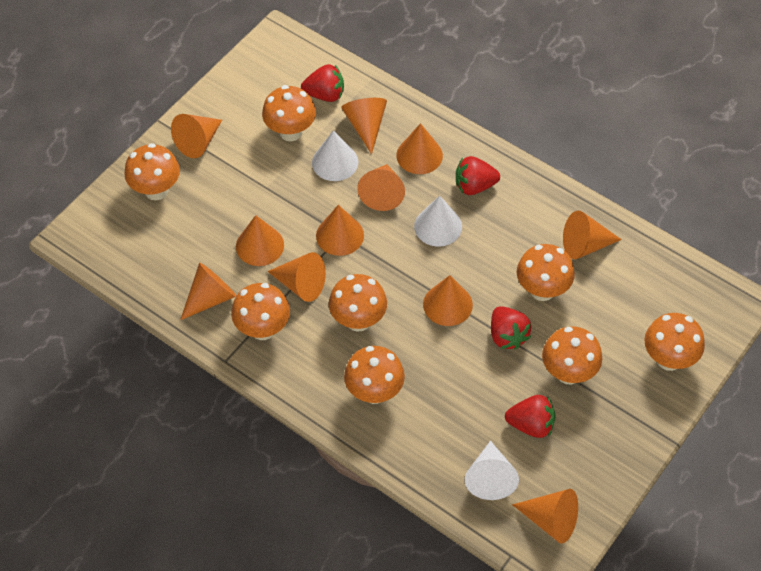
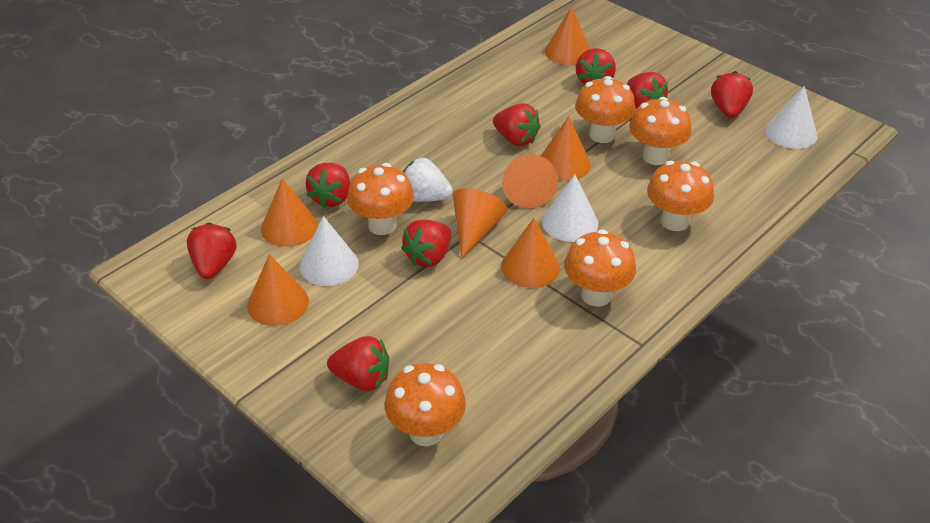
orange cone: 11 -> 7
orange mushroom: 8 -> 6
red strawberry: 4 -> 8
white strawberry: 0 -> 1

